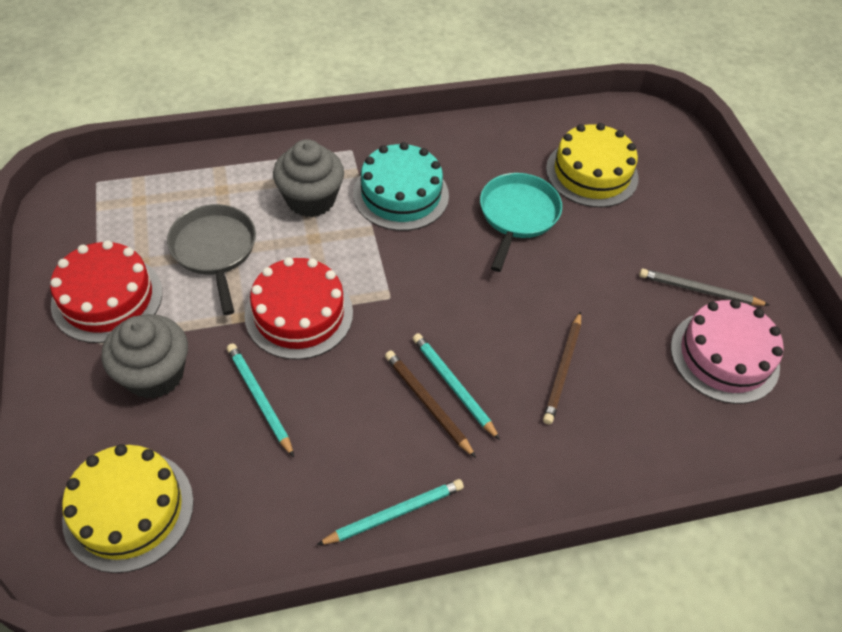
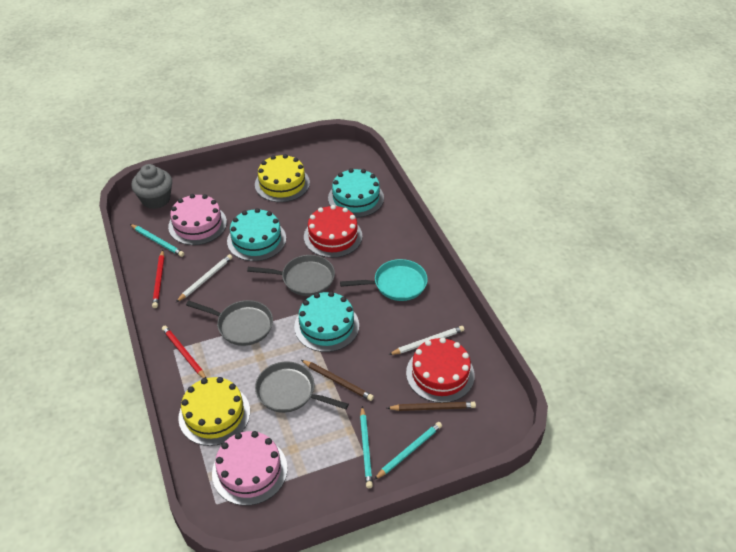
grey cupcake: 2 -> 1
grey pan: 1 -> 3
grey pencil: 1 -> 0
pink cake: 1 -> 2
red pencil: 0 -> 2
turquoise cake: 1 -> 3
white pencil: 0 -> 2

